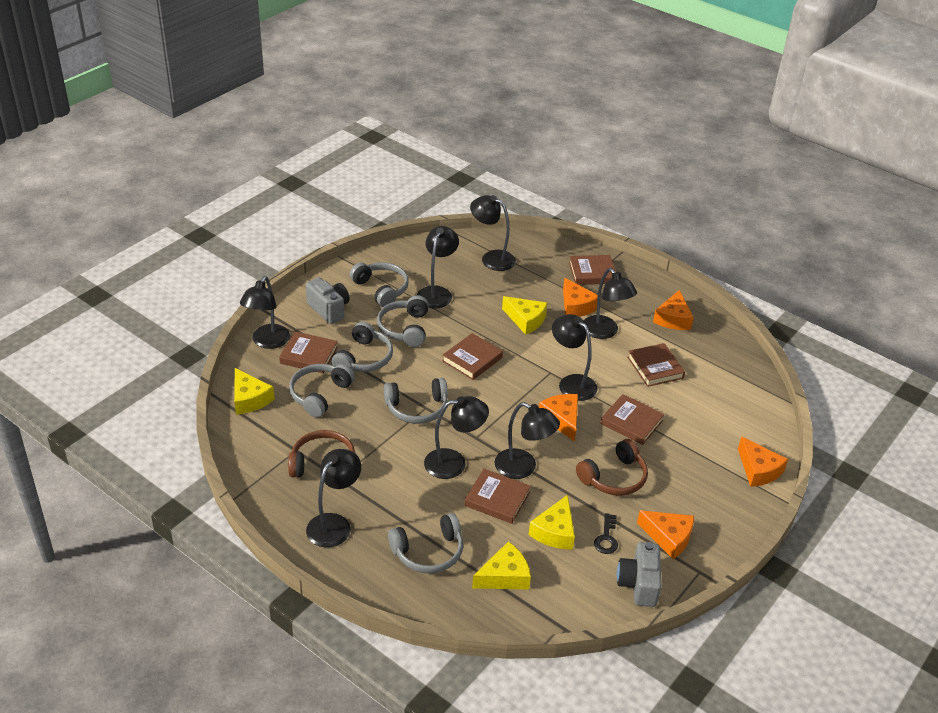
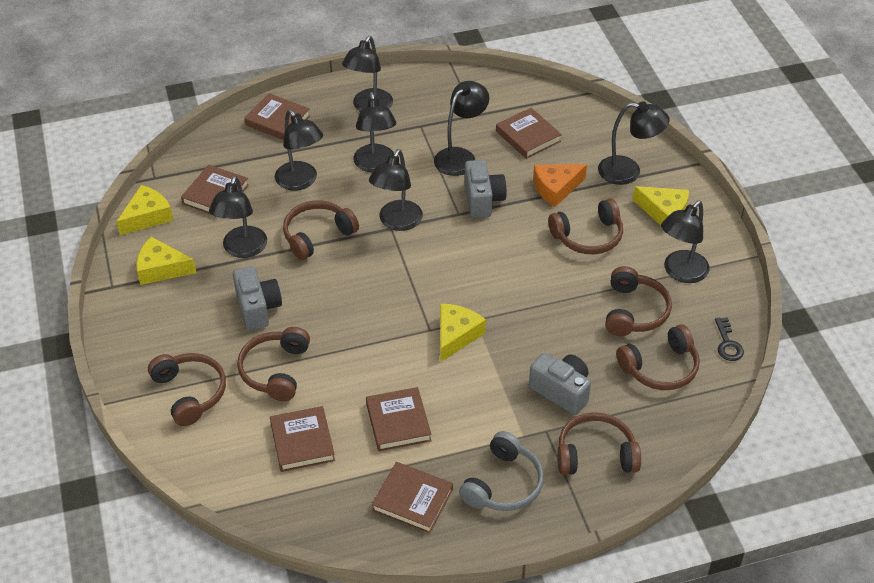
brown headphones: 2 -> 7
grey camera: 2 -> 3
grey headphones: 6 -> 1
orange cheese: 5 -> 1

